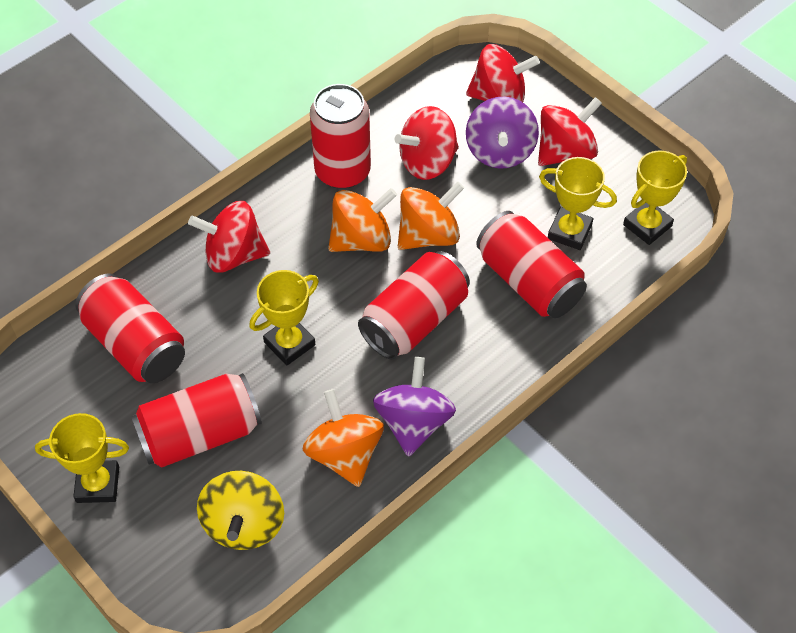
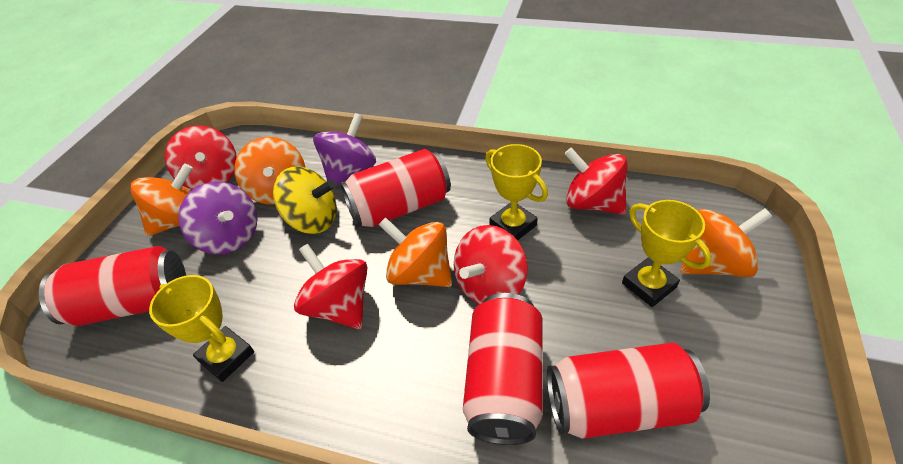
orange spinning top: 3 -> 4
red can: 5 -> 4
yellow trophy: 4 -> 3

